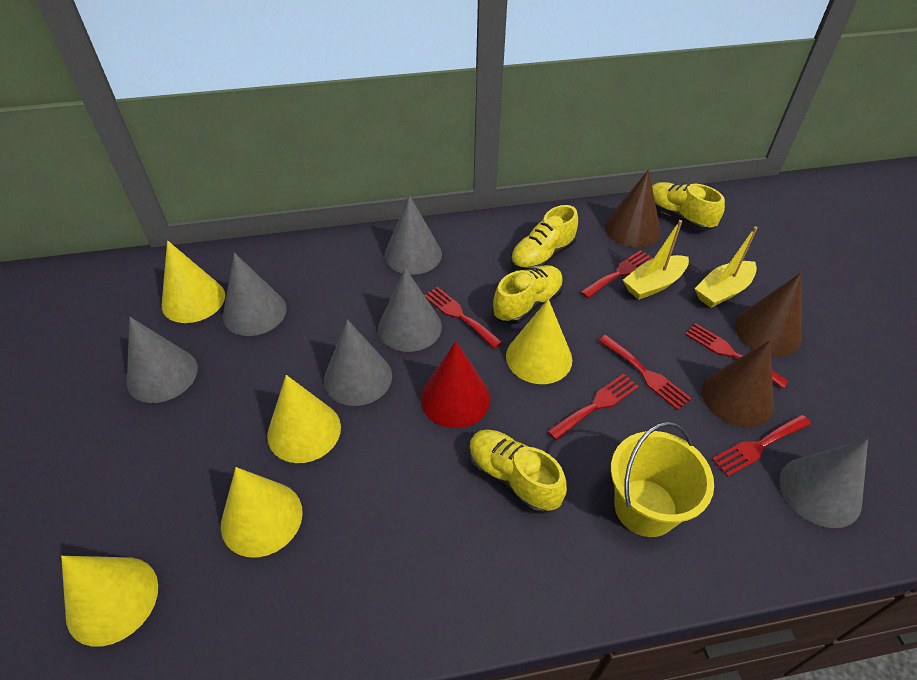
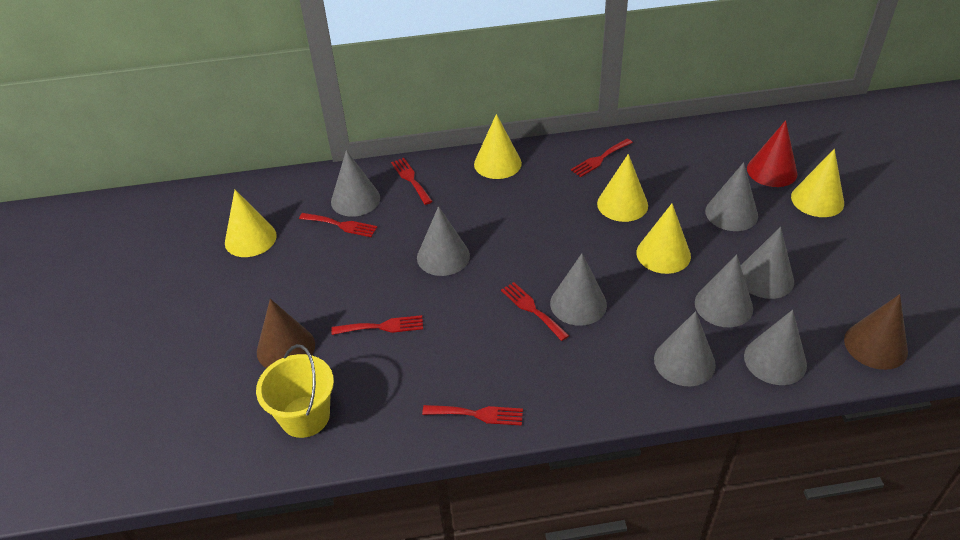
brown cone: 3 -> 2
grey cone: 6 -> 8
yellow boat: 2 -> 0
yellow shoe: 4 -> 0

